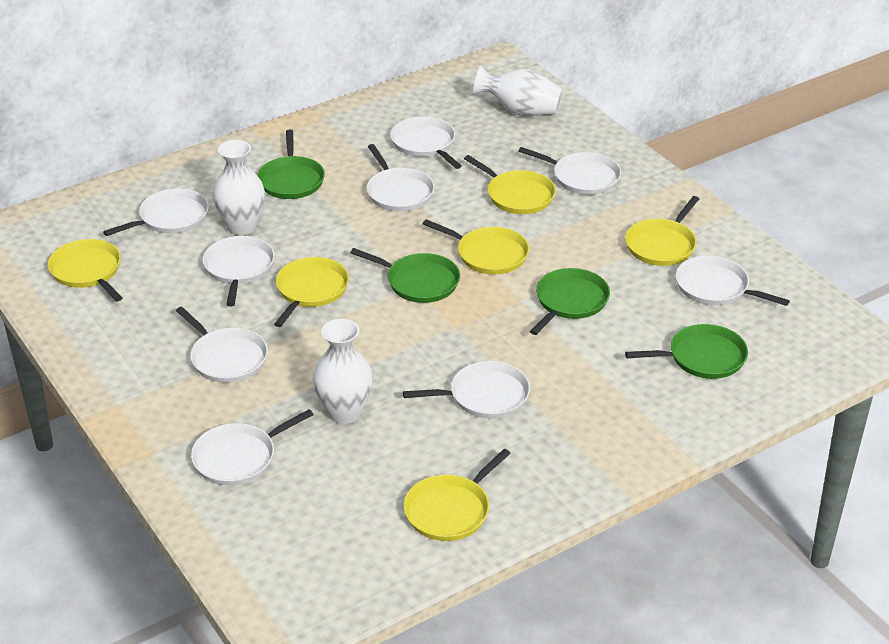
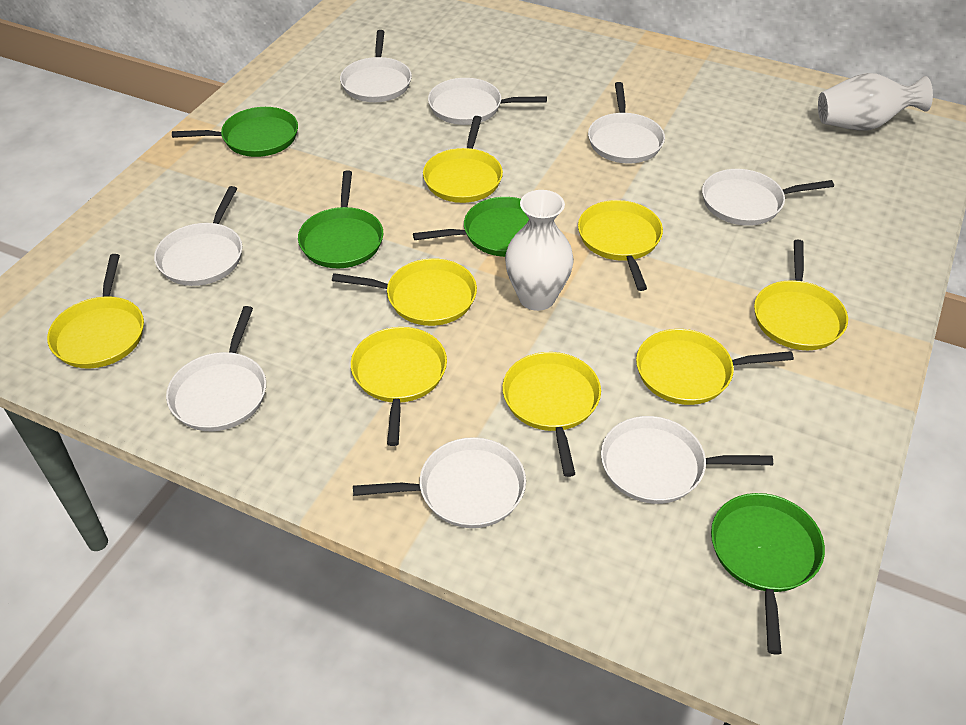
white pan: 9 -> 8
white vase: 3 -> 2
yellow pan: 6 -> 8

